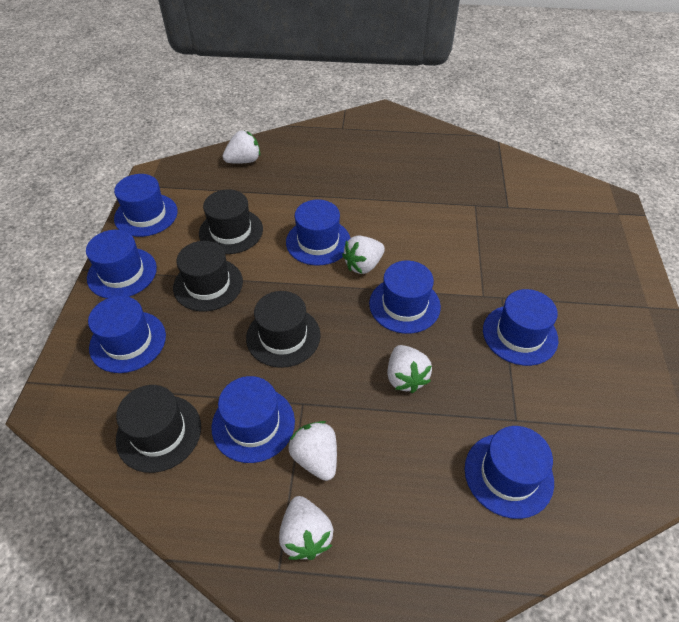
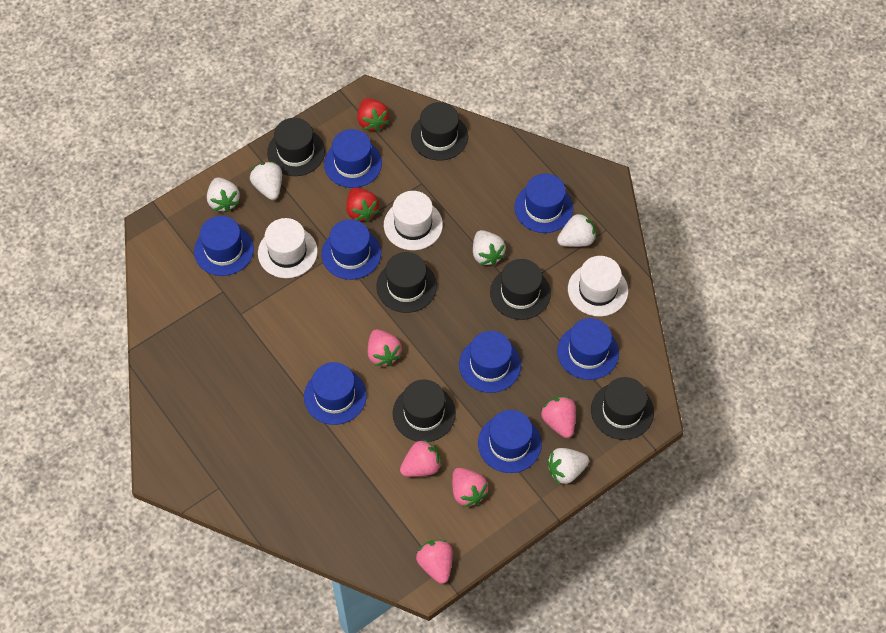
black hat: 4 -> 6
pink strawberry: 0 -> 5
red strawberry: 0 -> 2
white hat: 0 -> 3

